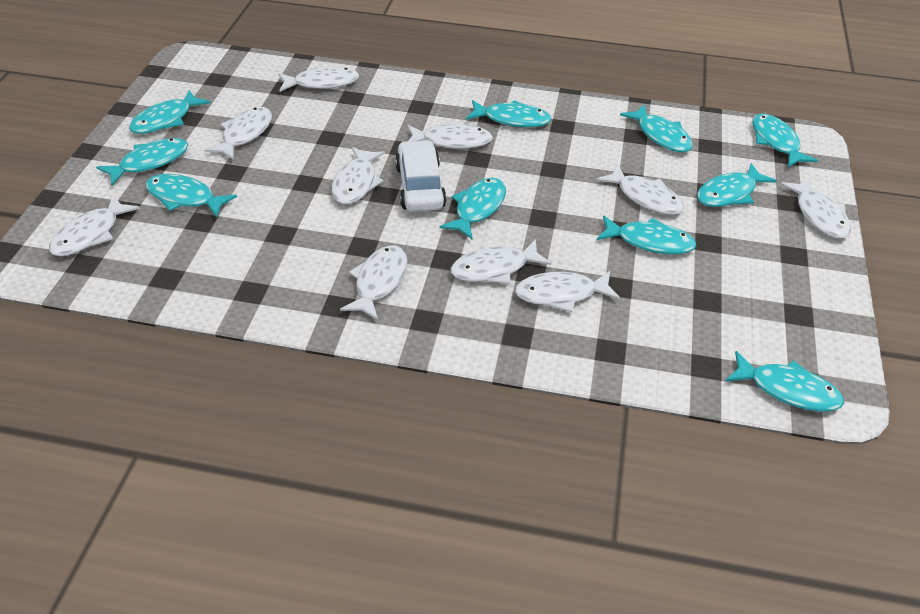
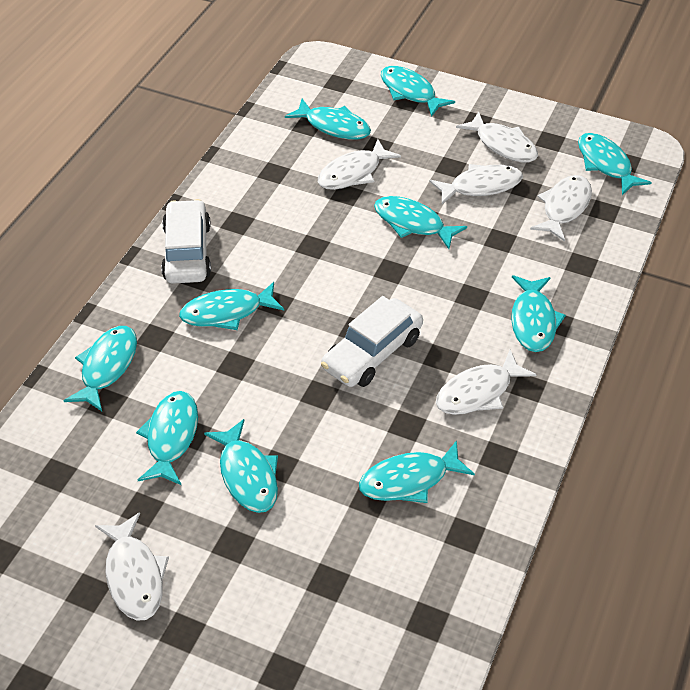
white car: 1 -> 2
white fish: 10 -> 6

